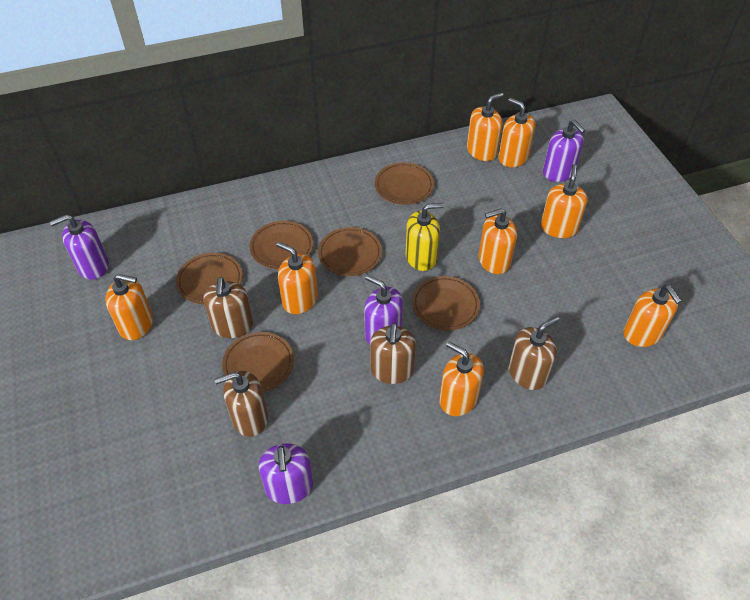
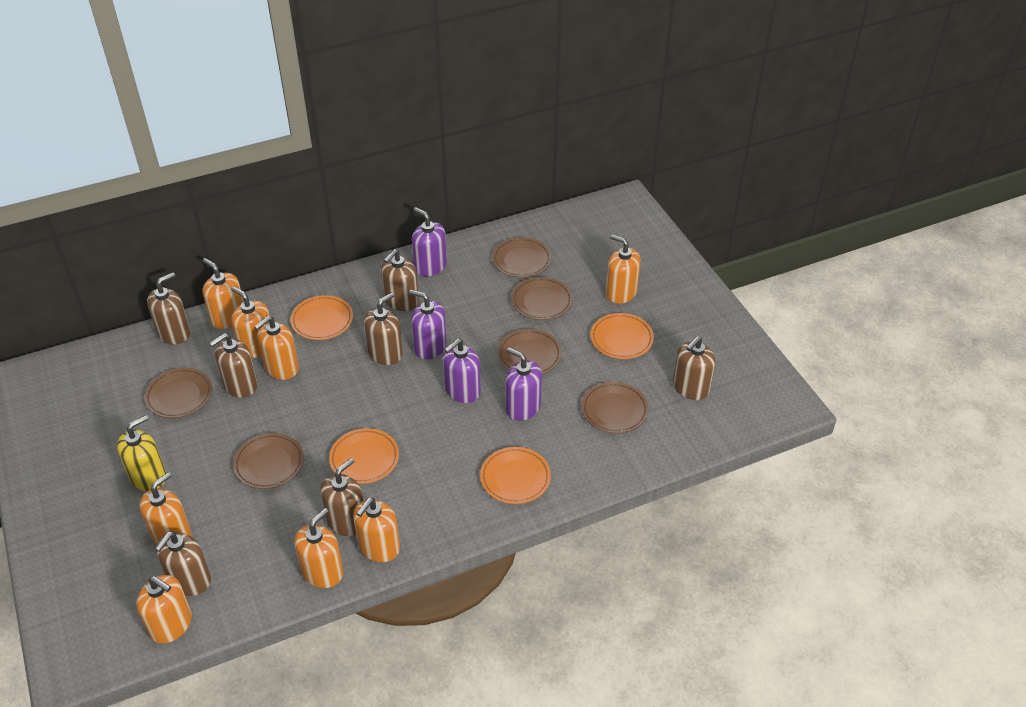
brown soap dispenser: 4 -> 7
orange plate: 0 -> 4

